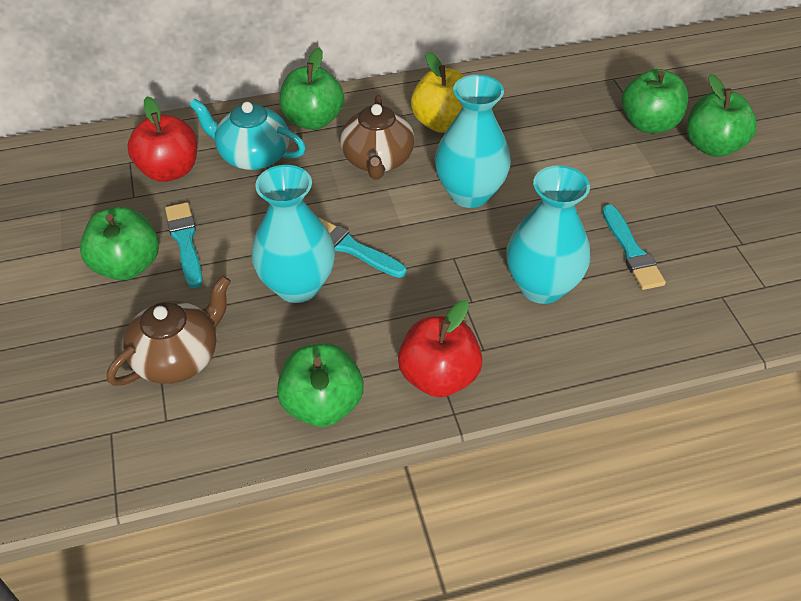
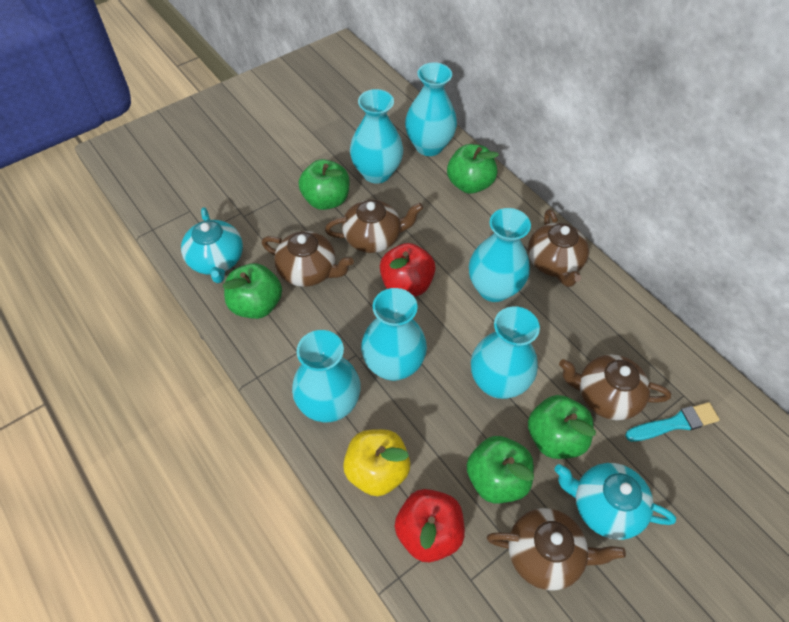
brown teapot: 2 -> 5
turquoise brush: 3 -> 1
turquoise teapot: 1 -> 2
turquoise vase: 3 -> 6

